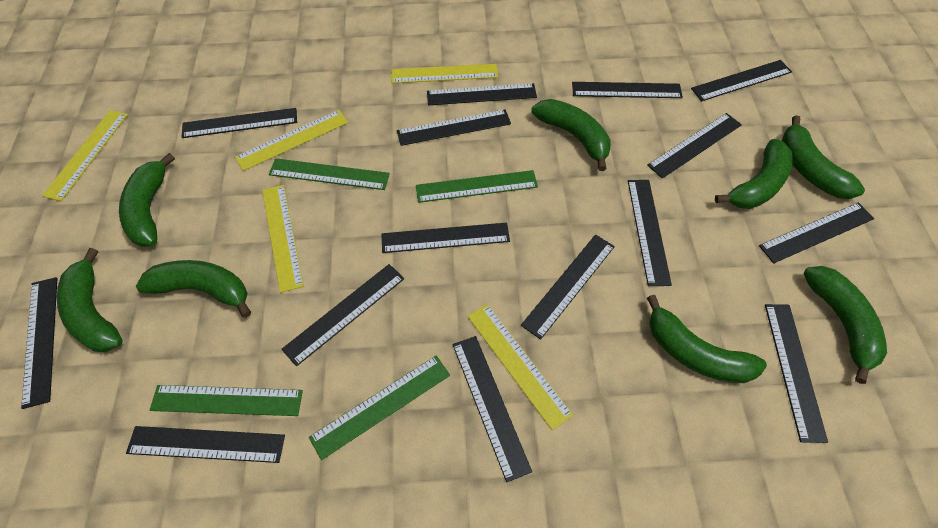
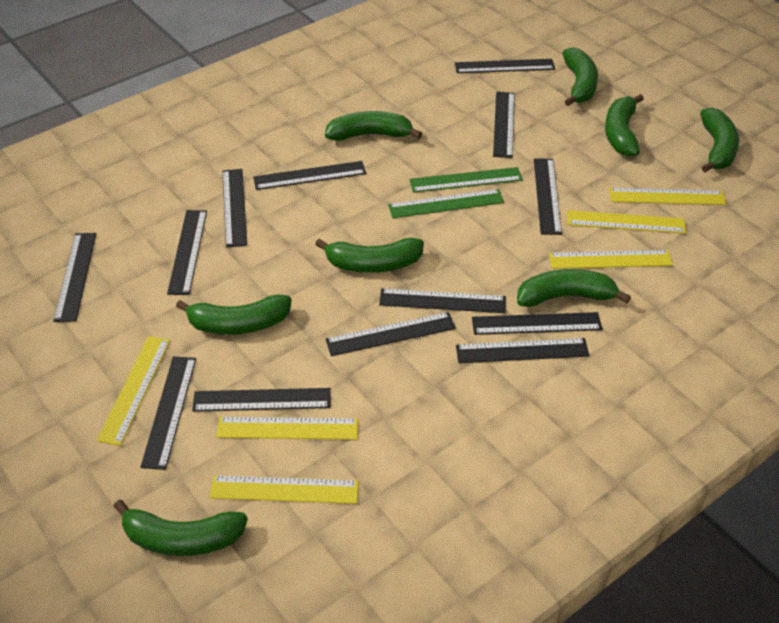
black ruler: 15 -> 13
green ruler: 4 -> 2
yellow ruler: 5 -> 6

